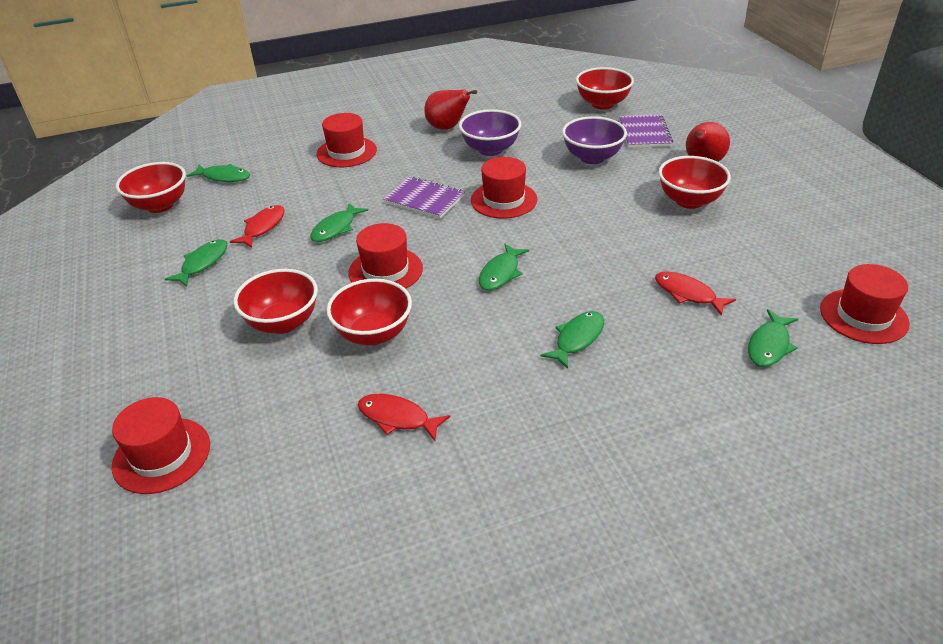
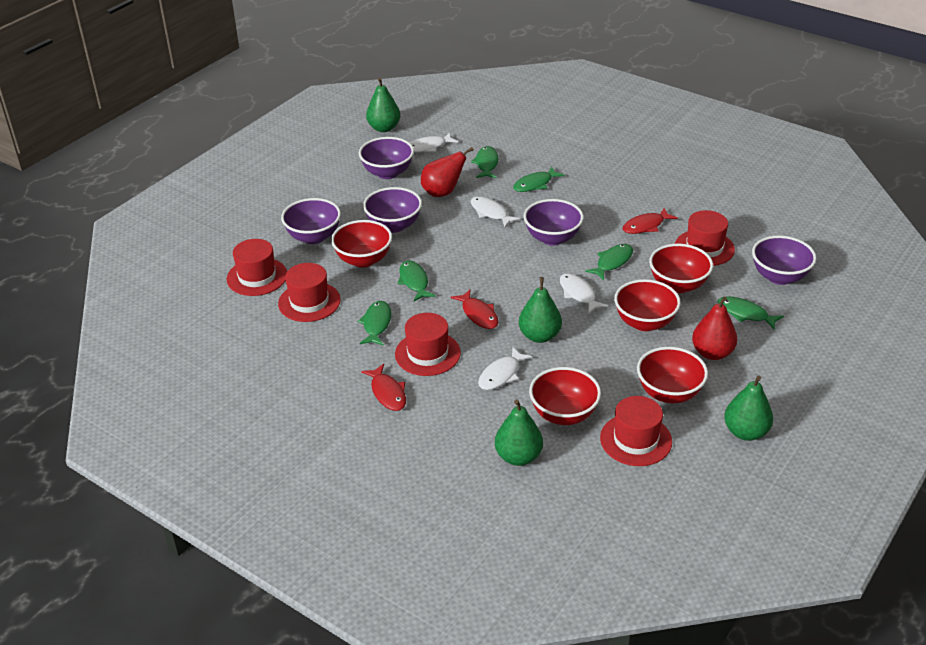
green pear: 0 -> 4
purple bowl: 2 -> 5
purple notebook: 2 -> 0
white fish: 0 -> 4

